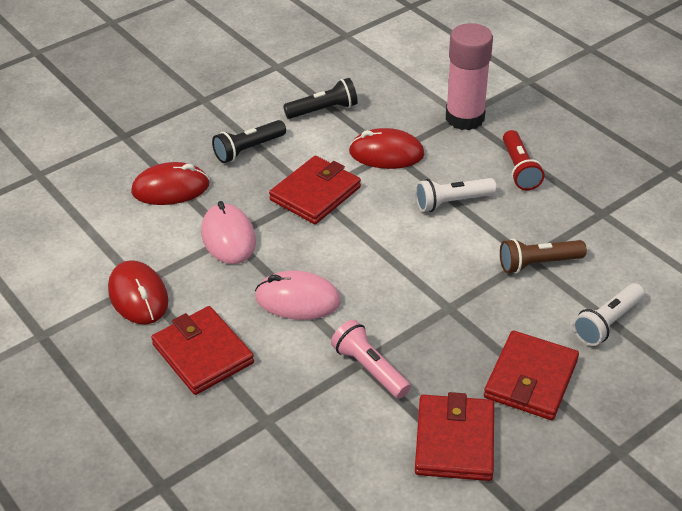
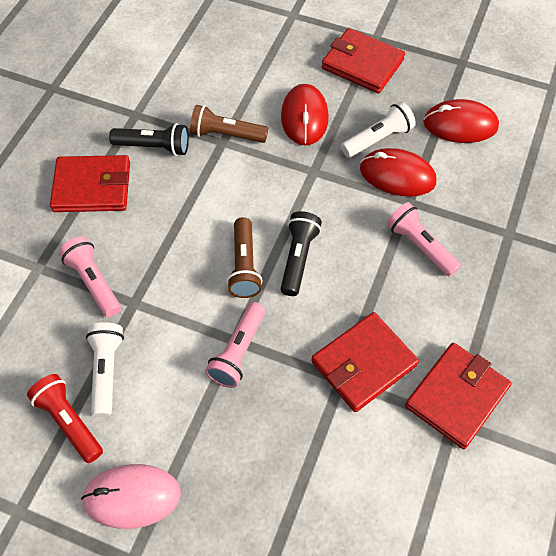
brown flashlight: 1 -> 2
pink flashlight: 1 -> 3
pink glue stick: 1 -> 0
pink mouse: 2 -> 1

